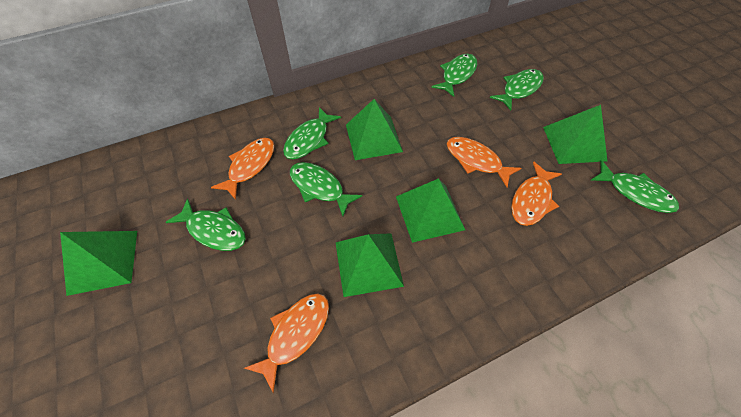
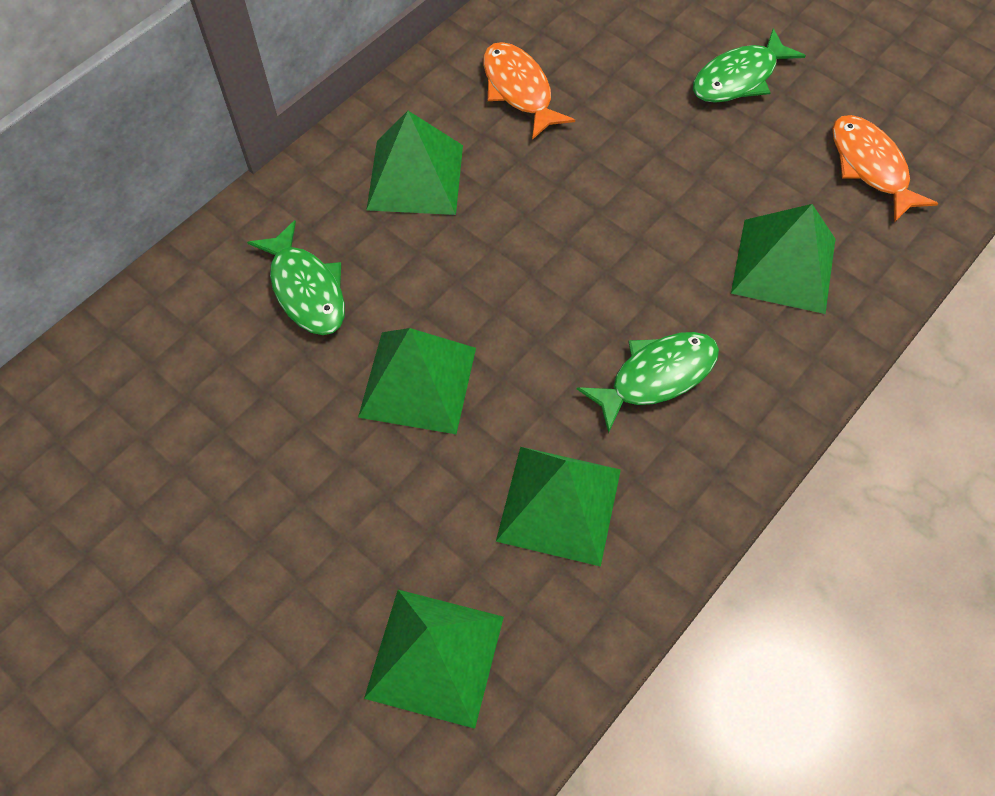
green fish: 6 -> 3
orange fish: 4 -> 2

